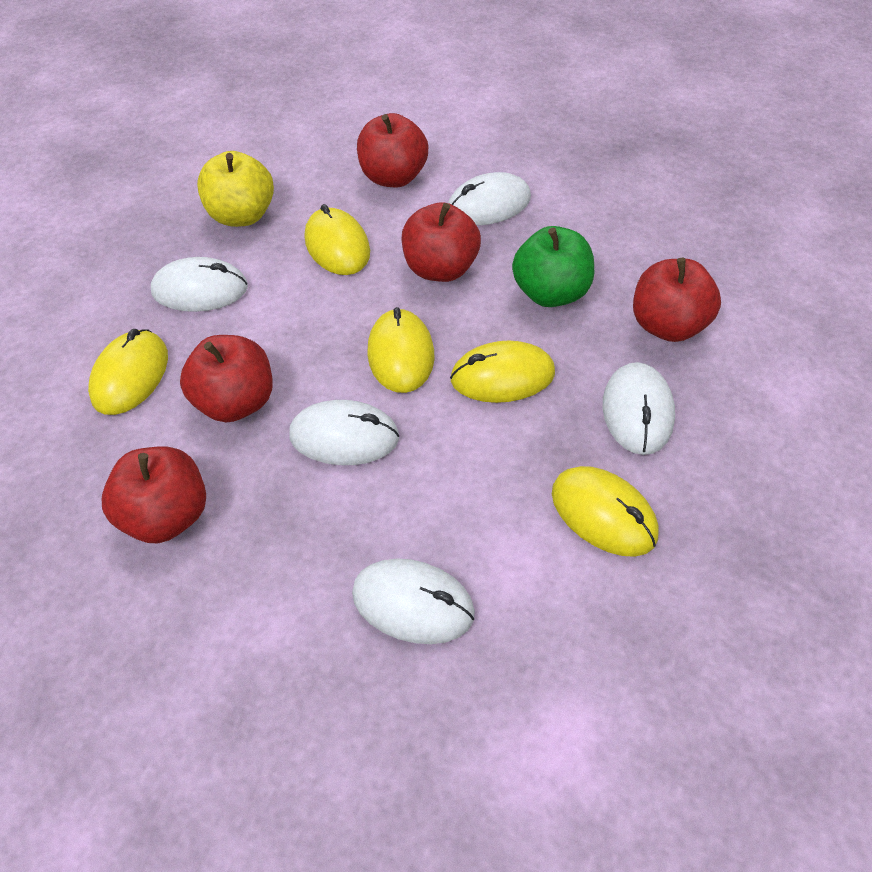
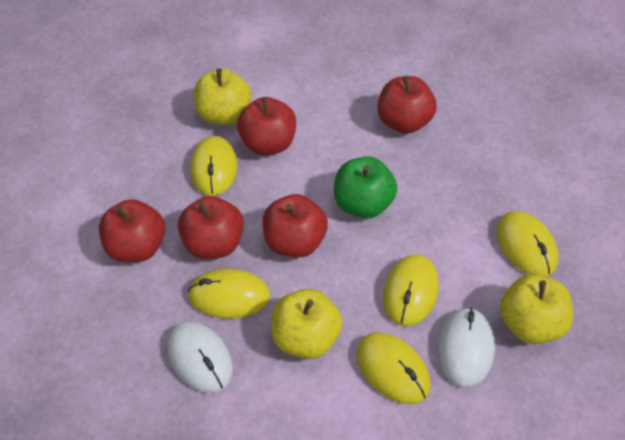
white mouse: 5 -> 2
yellow apple: 1 -> 3

